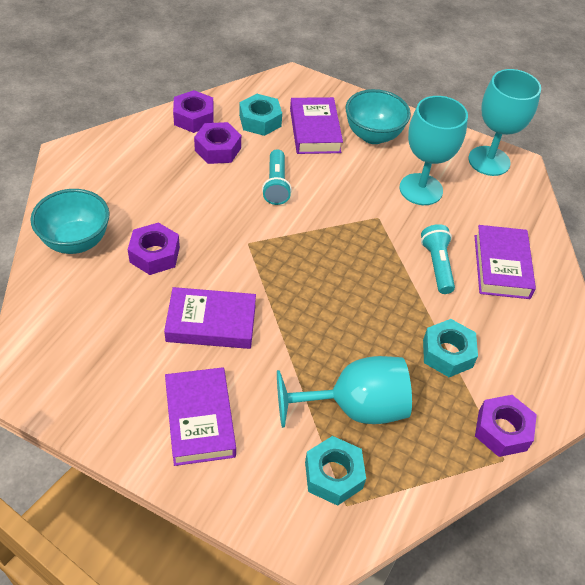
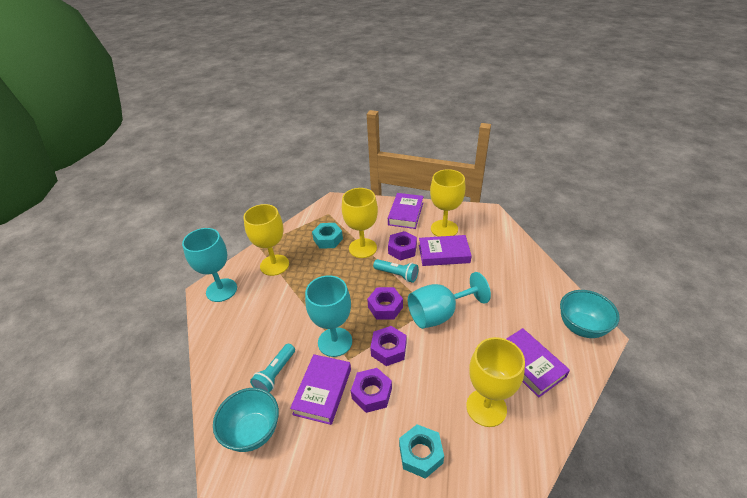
turquoise nut: 3 -> 2
yellow goblet: 0 -> 4

